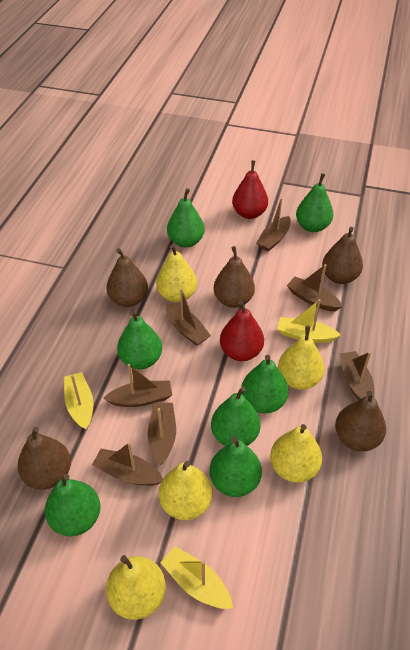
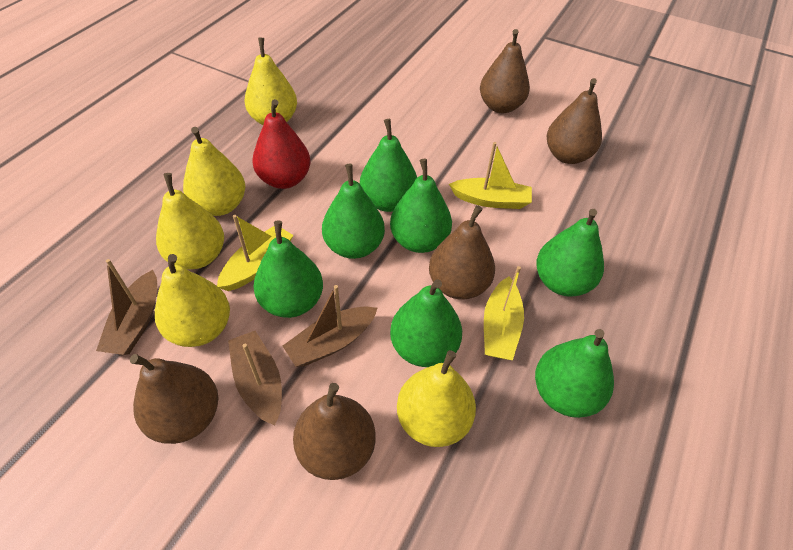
brown boat: 7 -> 3
red pear: 2 -> 1

